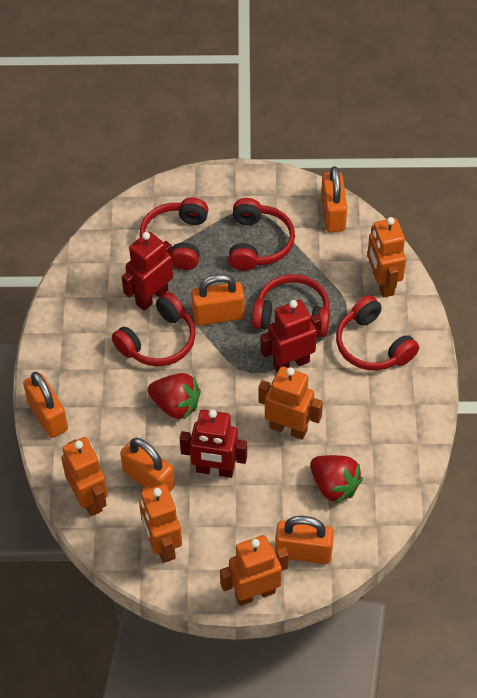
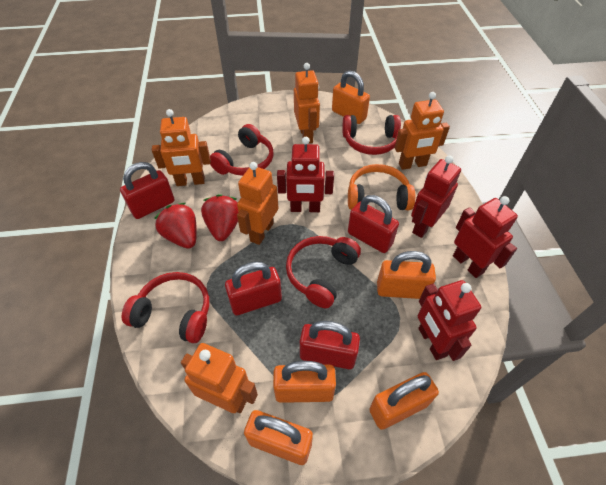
orange headphones: 0 -> 1
red headphones: 5 -> 4
red padlock: 0 -> 4
red robot: 3 -> 4

